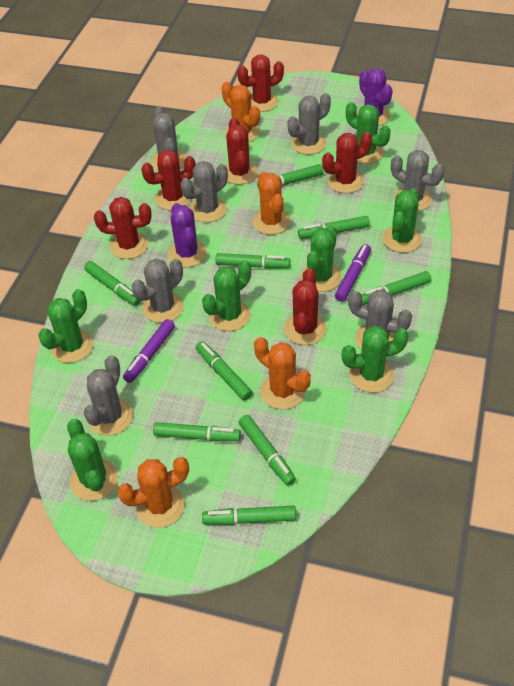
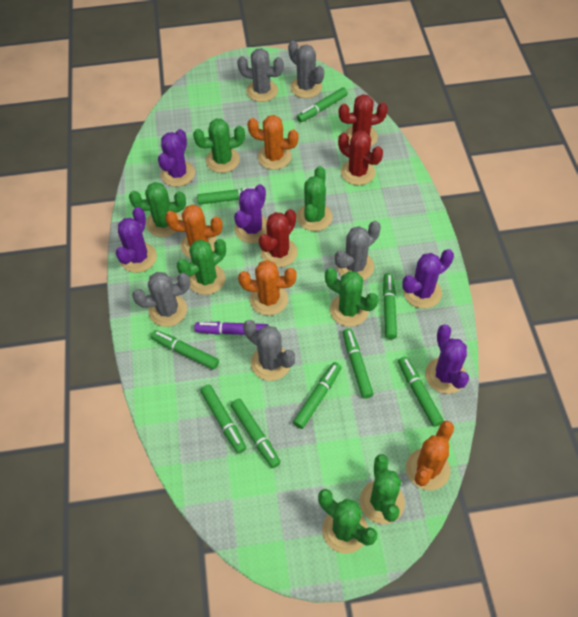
grey cactus: 7 -> 5
purple cactus: 2 -> 5
purple marker: 2 -> 1
red cactus: 6 -> 3

